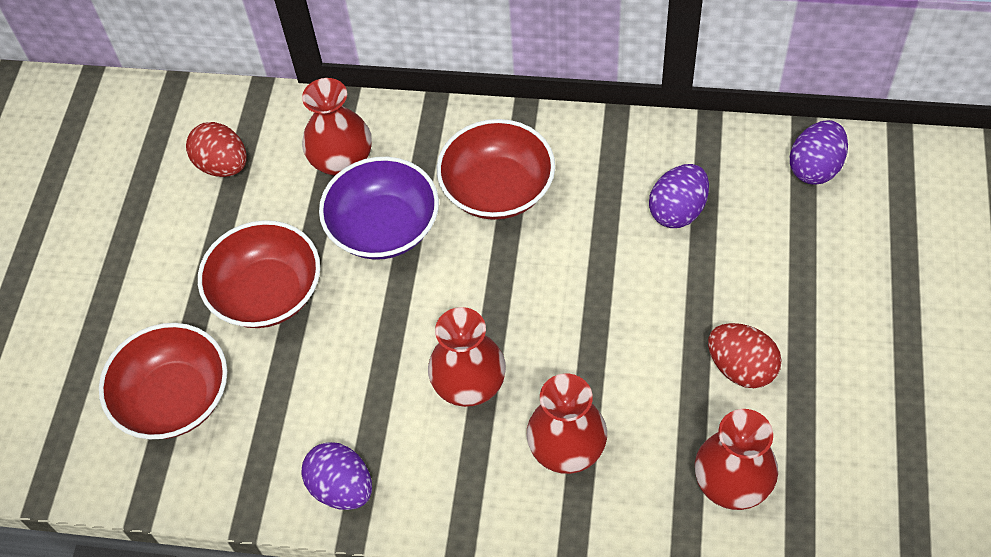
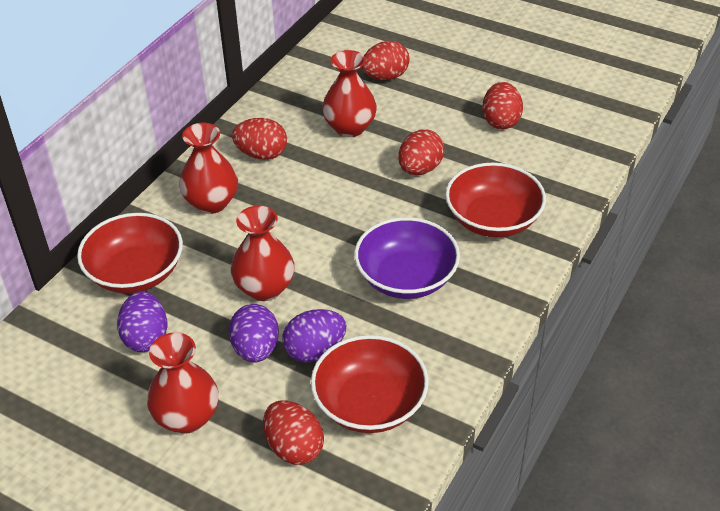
red egg: 2 -> 5

